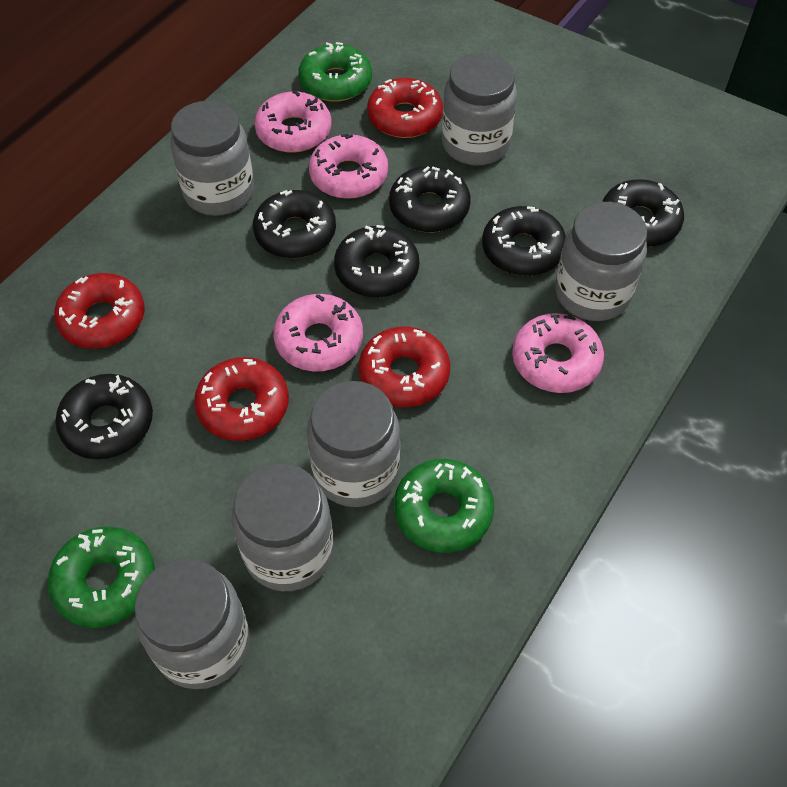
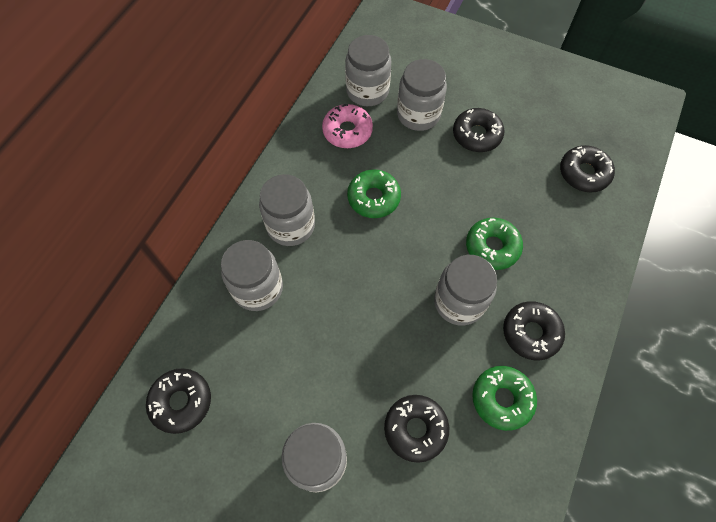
black donut: 6 -> 5
pink donut: 4 -> 1
red donut: 4 -> 0

